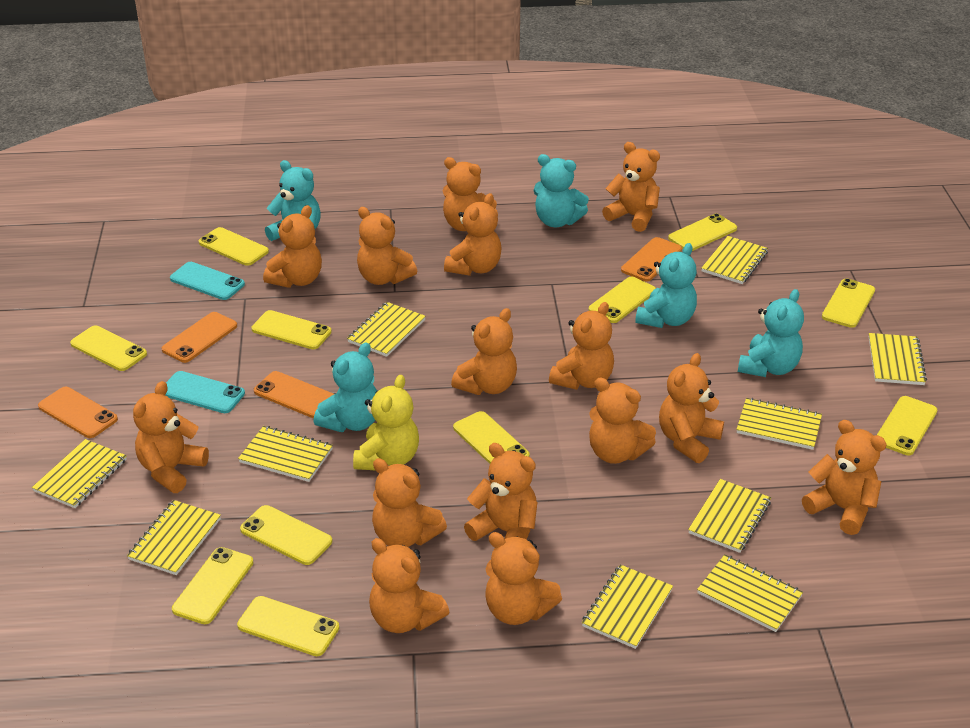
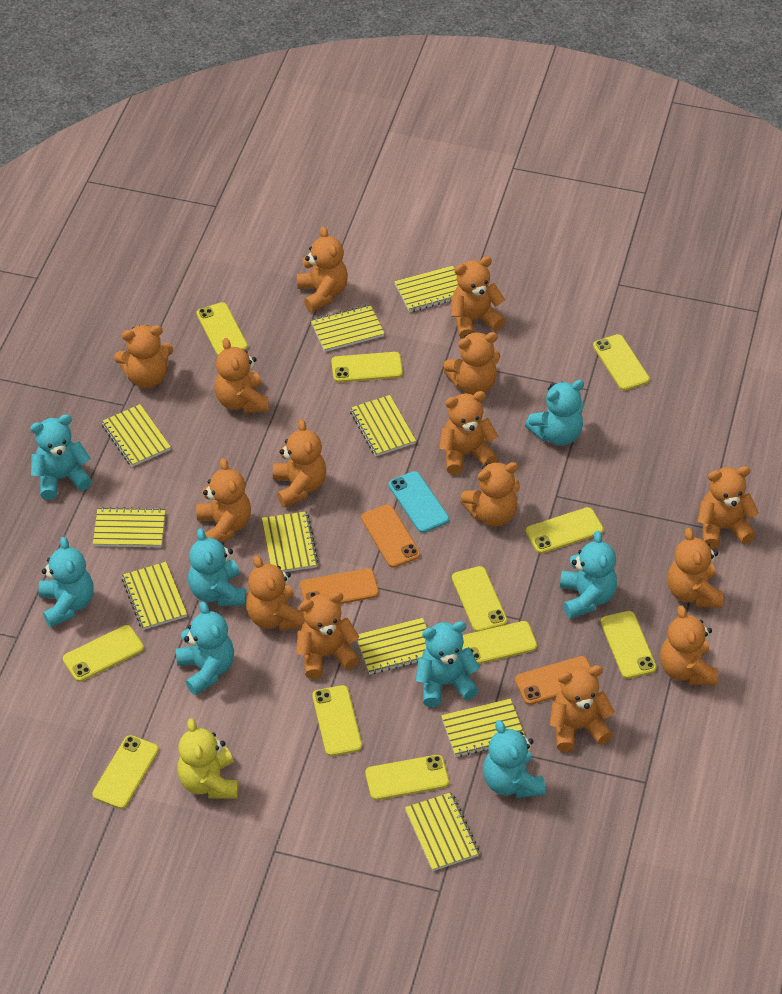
orange phone: 4 -> 3
turquoise phone: 2 -> 1
turquoise teddy bear: 5 -> 8

